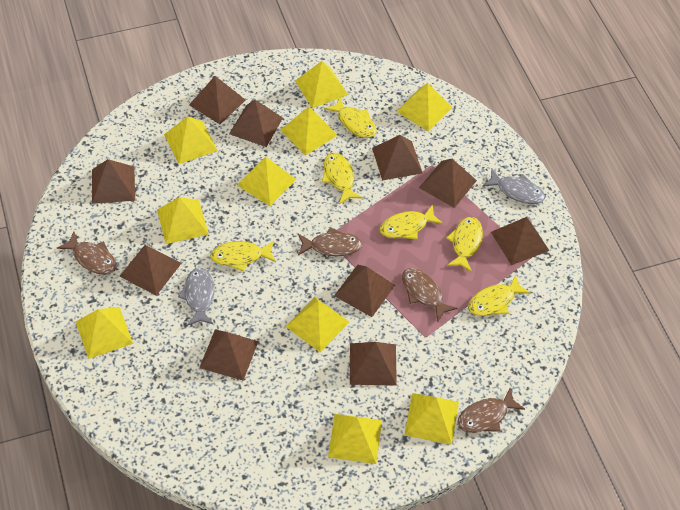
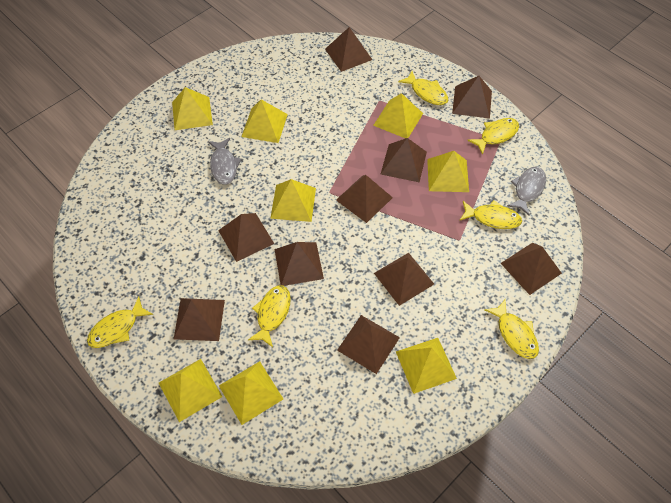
brown fish: 4 -> 0
yellow pyramid: 10 -> 8

